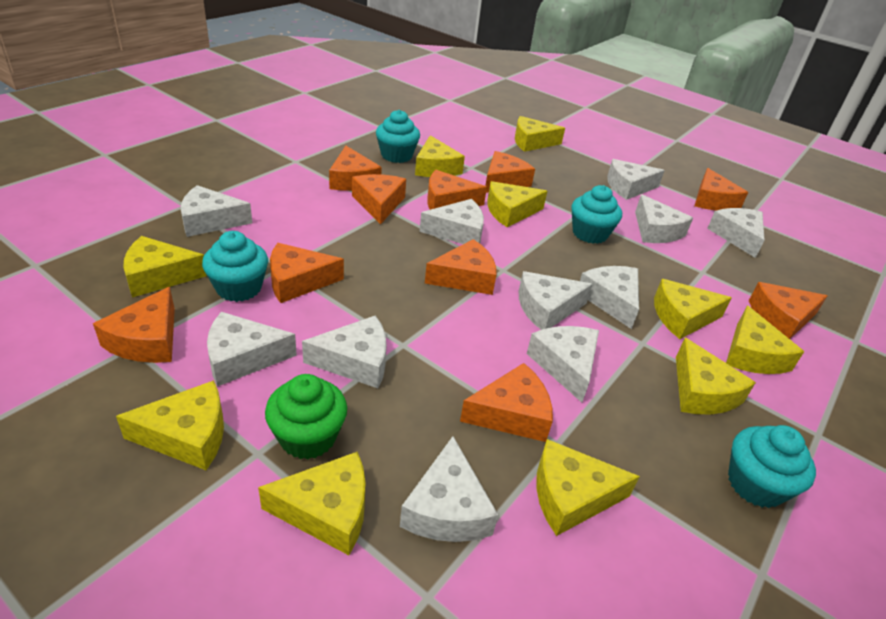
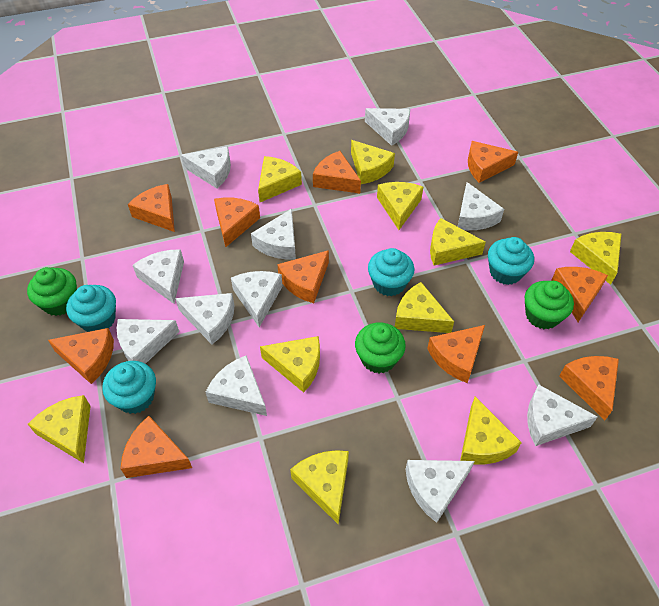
green cupcake: 1 -> 3

